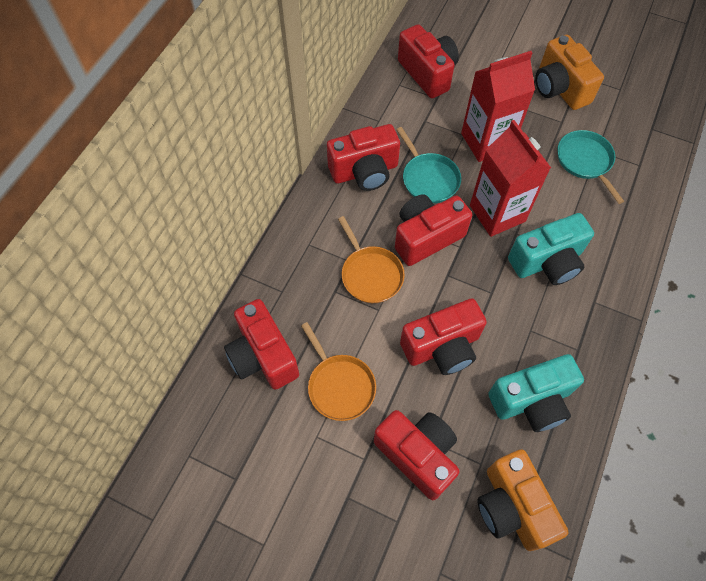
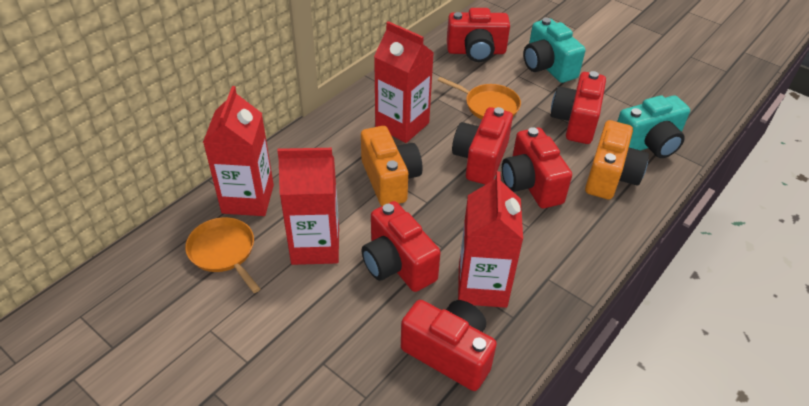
red carton: 2 -> 4
turquoise pan: 2 -> 0

